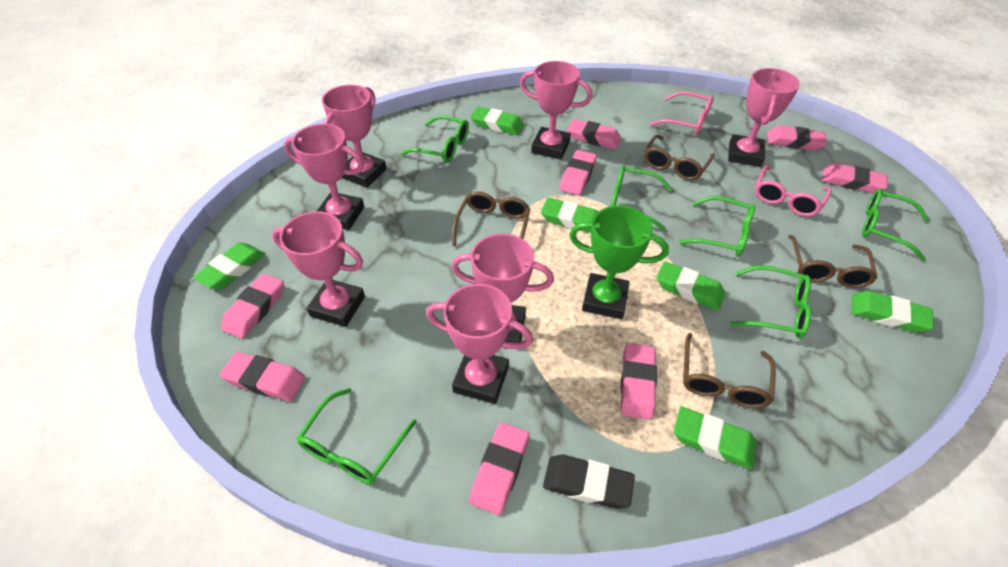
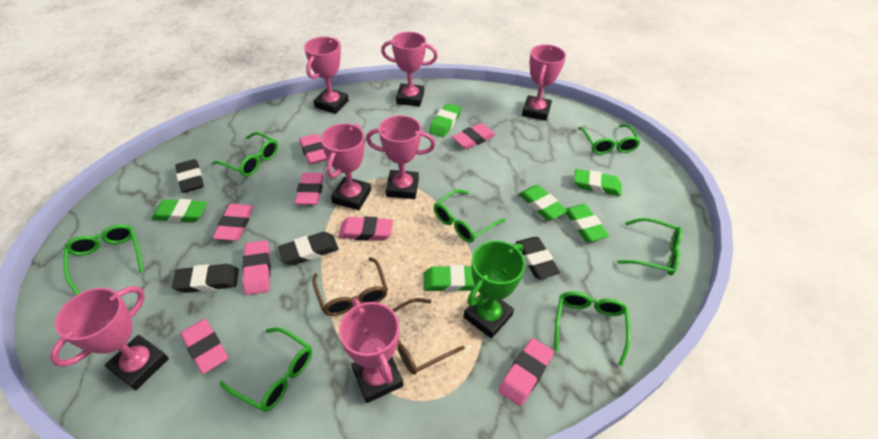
black eraser: 1 -> 4
brown glasses: 4 -> 2
green glasses: 6 -> 7
pink glasses: 2 -> 0

